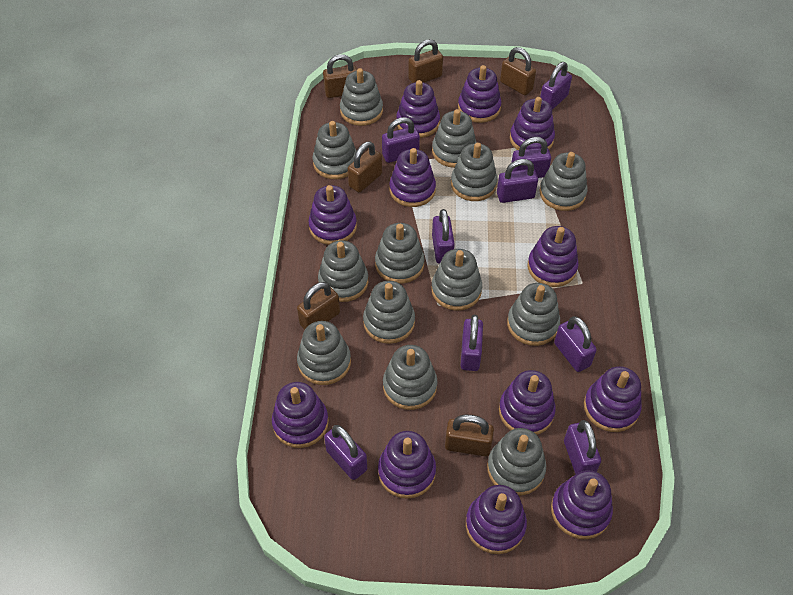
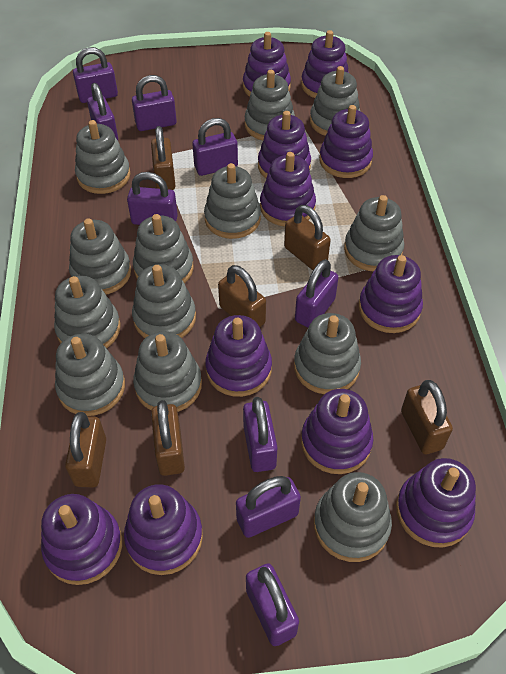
purple stacking toy: 12 -> 11

